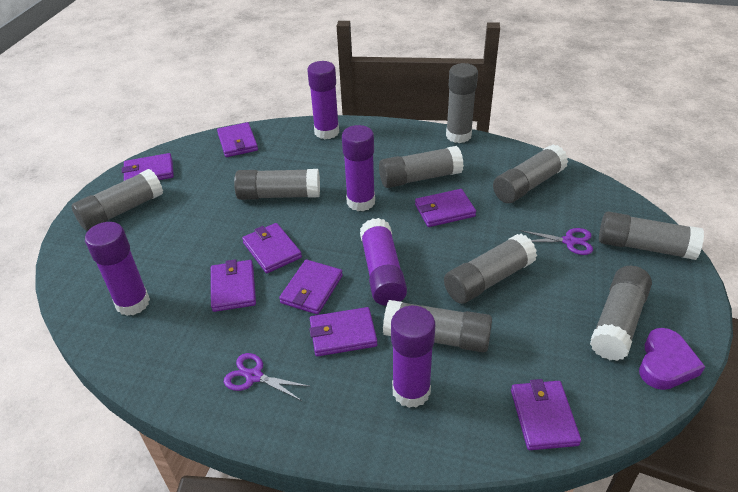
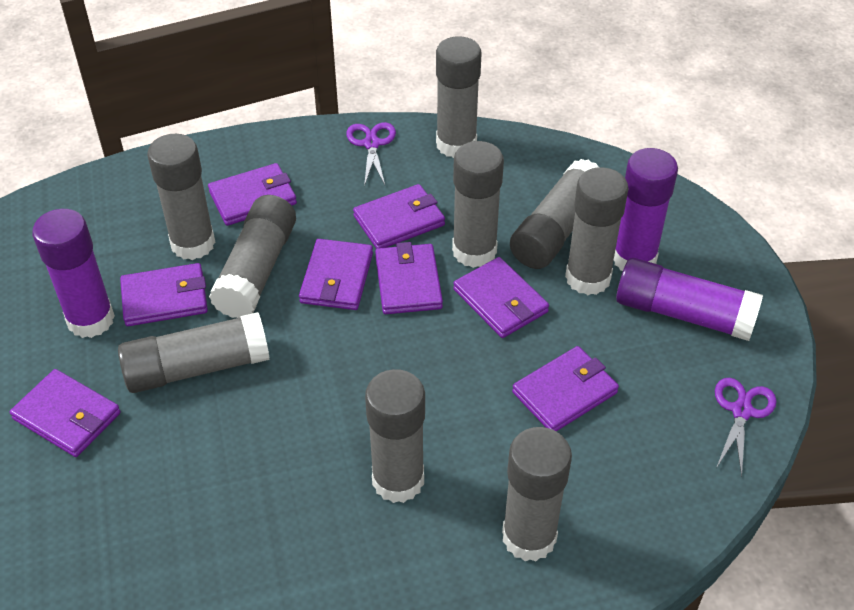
purple glue stick: 5 -> 3
purple heart: 1 -> 0

